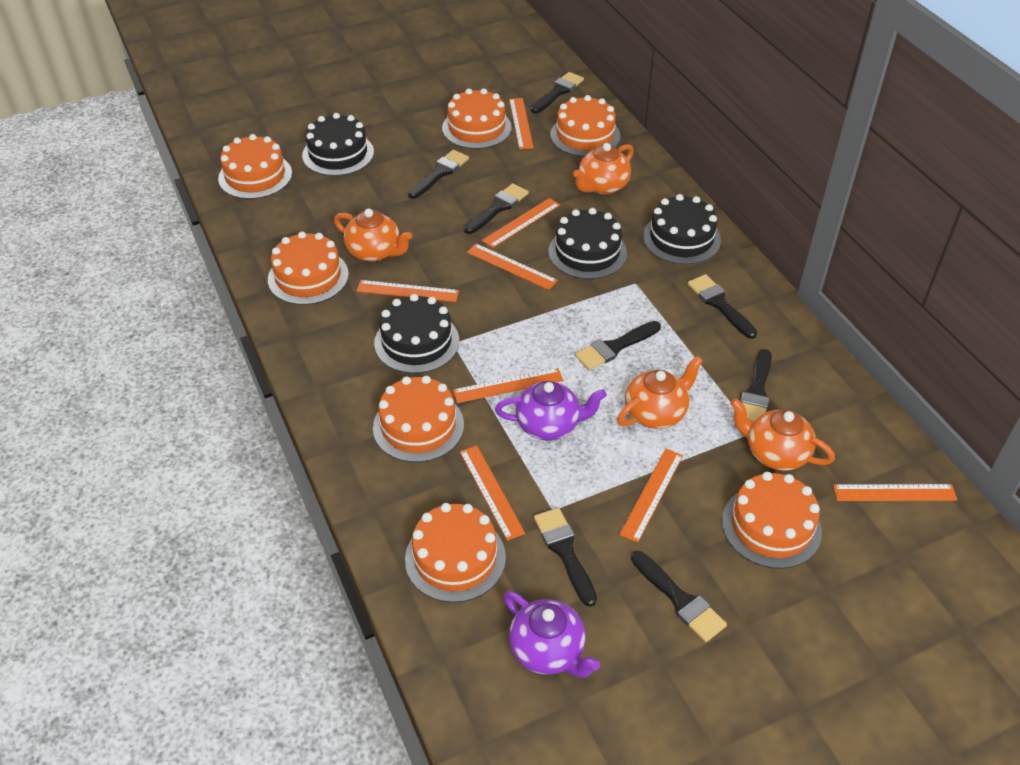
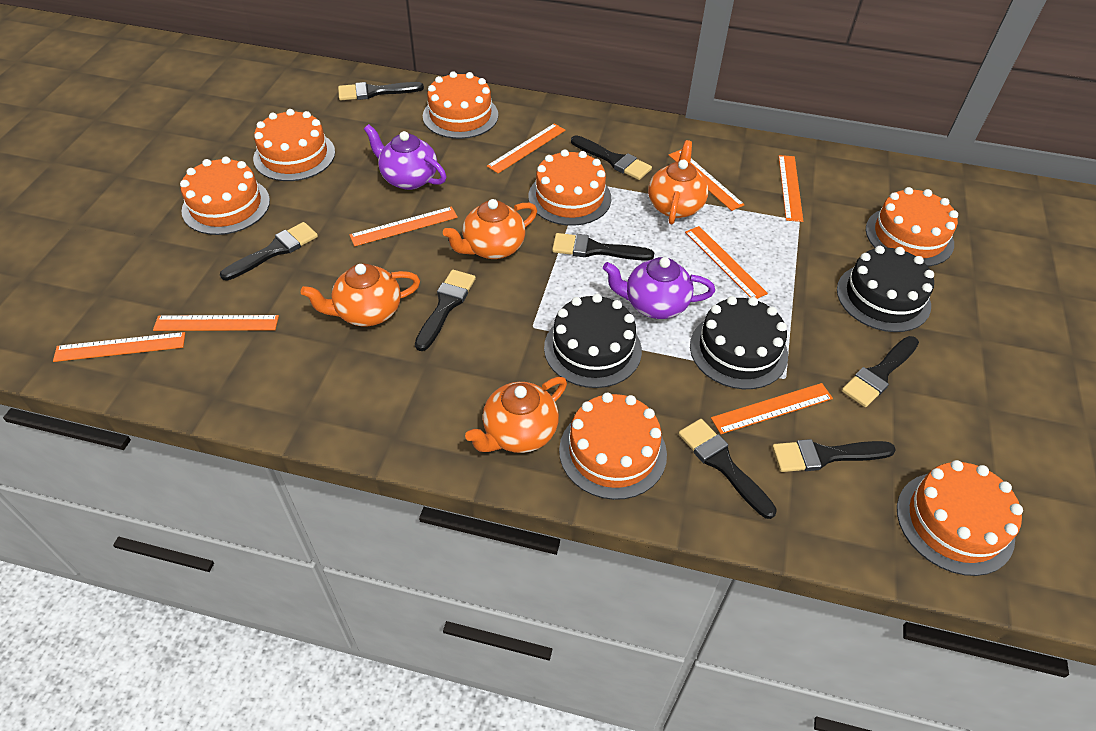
black cake: 4 -> 3

